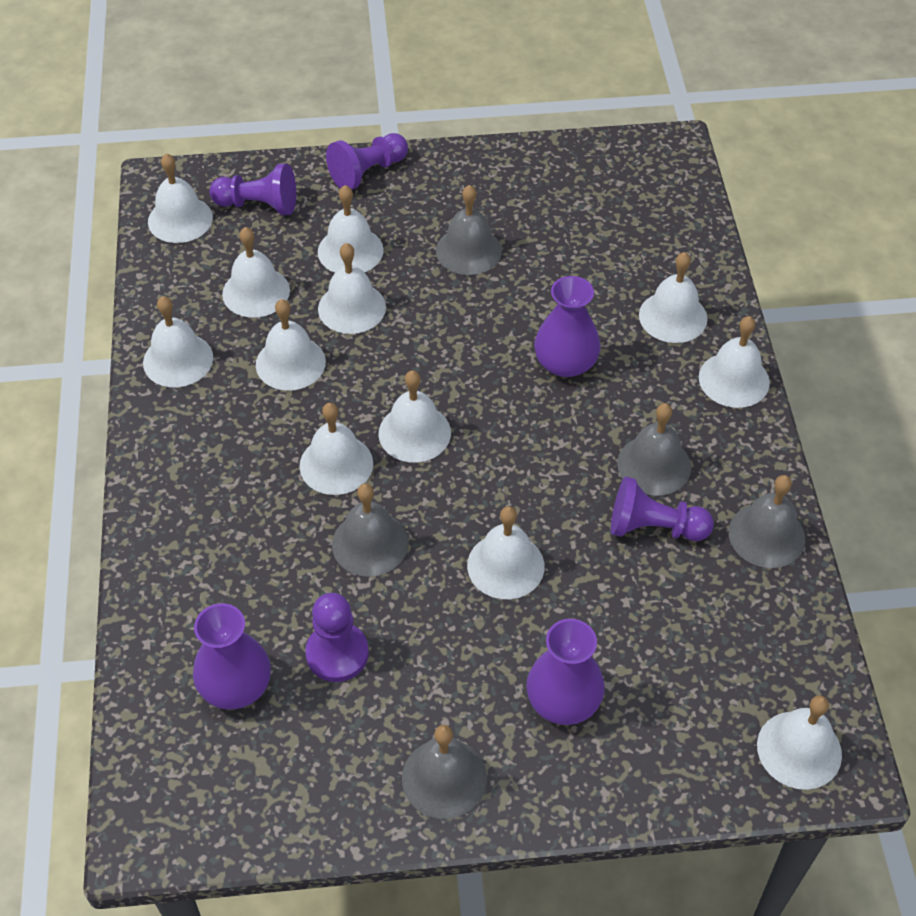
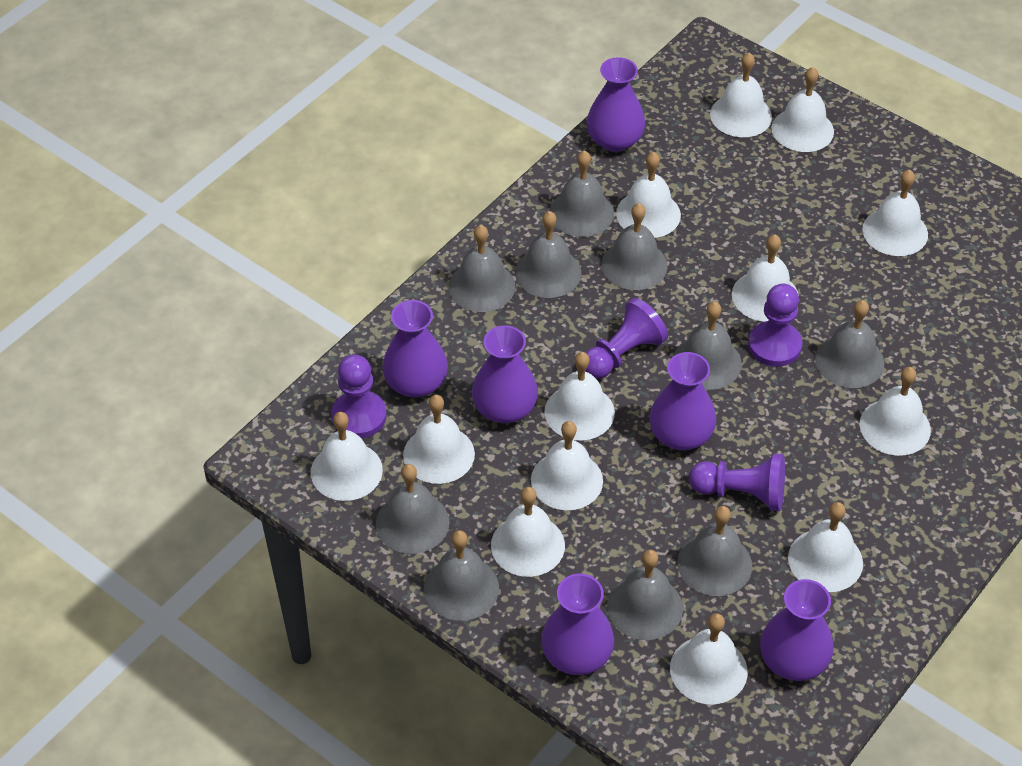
grey bell: 5 -> 10
purple vase: 3 -> 6
white bell: 12 -> 13

